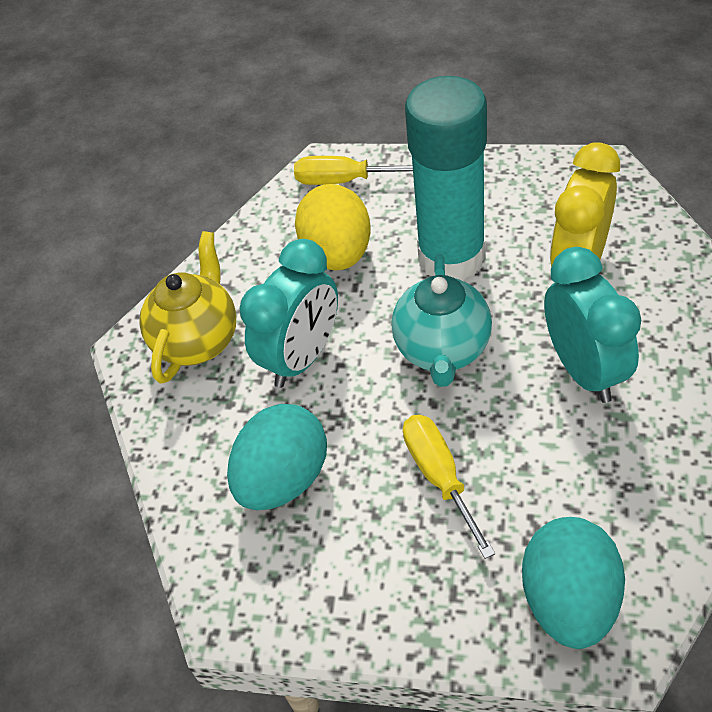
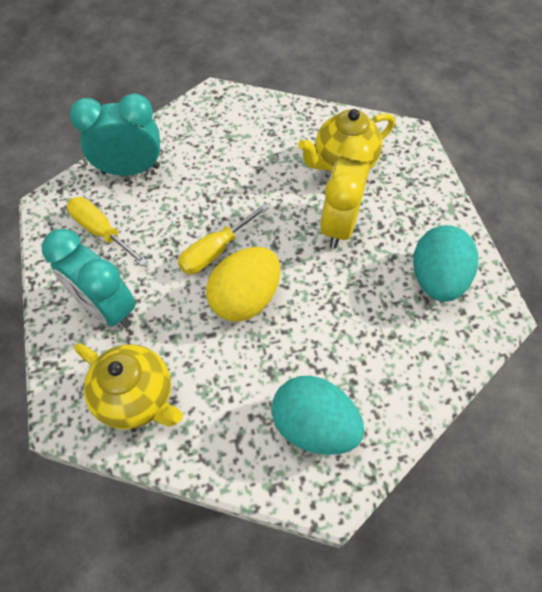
turquoise glue stick: 1 -> 0
turquoise teapot: 1 -> 0
yellow teapot: 1 -> 2

